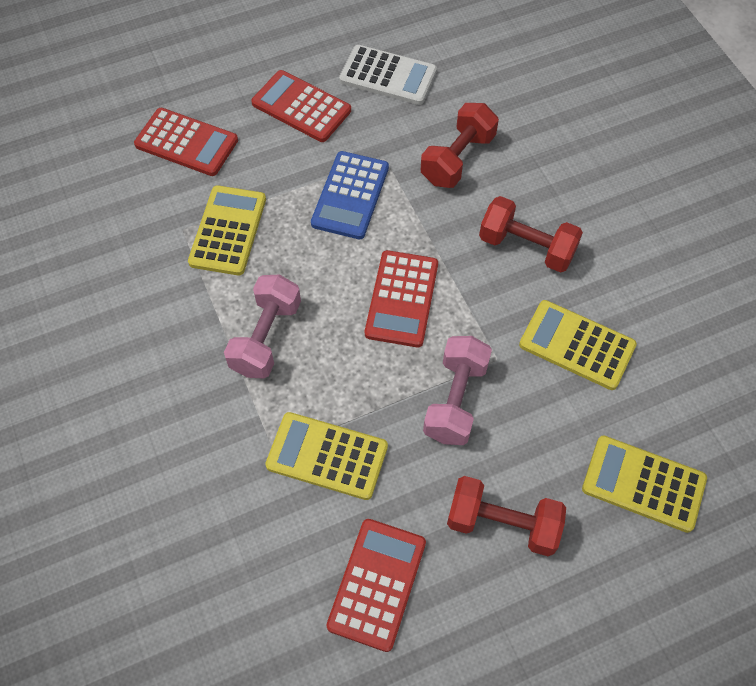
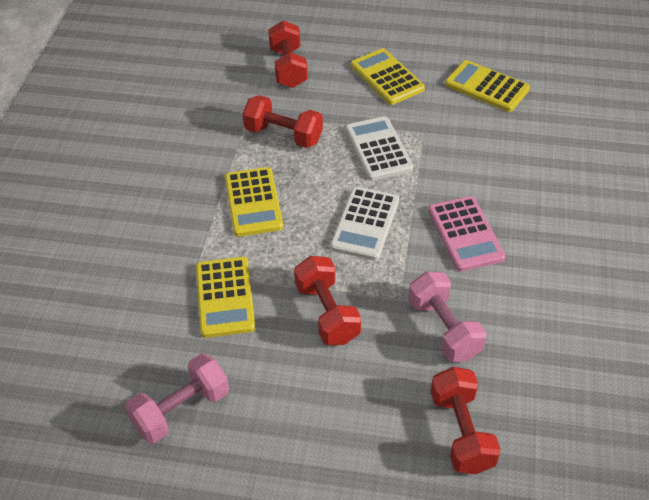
blue calculator: 1 -> 0
pink calculator: 0 -> 1
red calculator: 4 -> 0
red dumbbell: 3 -> 4
white calculator: 1 -> 2

